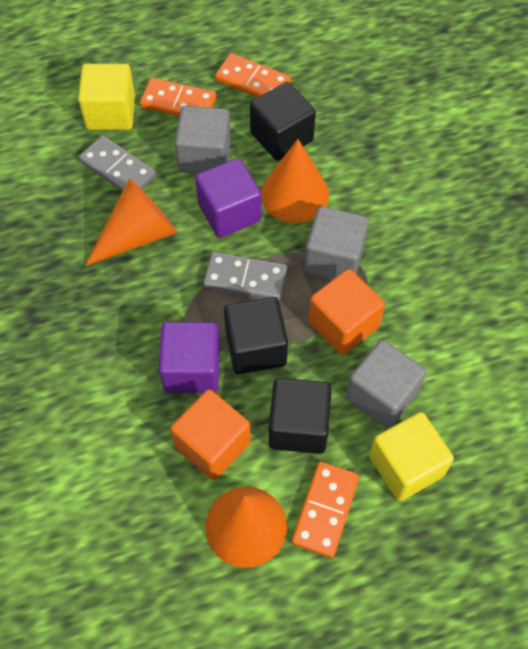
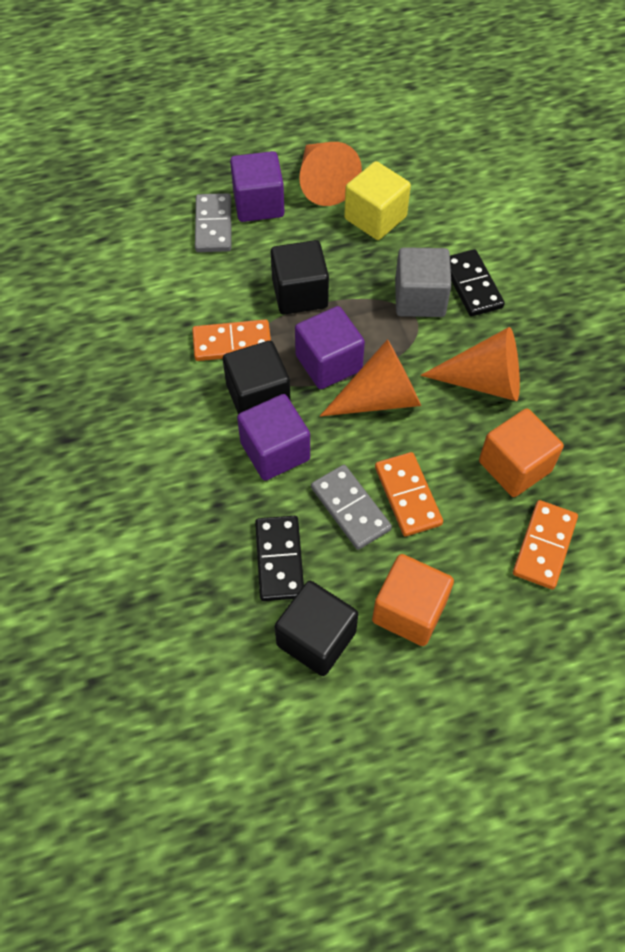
black domino: 0 -> 2
grey cube: 3 -> 1
purple cube: 2 -> 3
yellow cube: 2 -> 1

